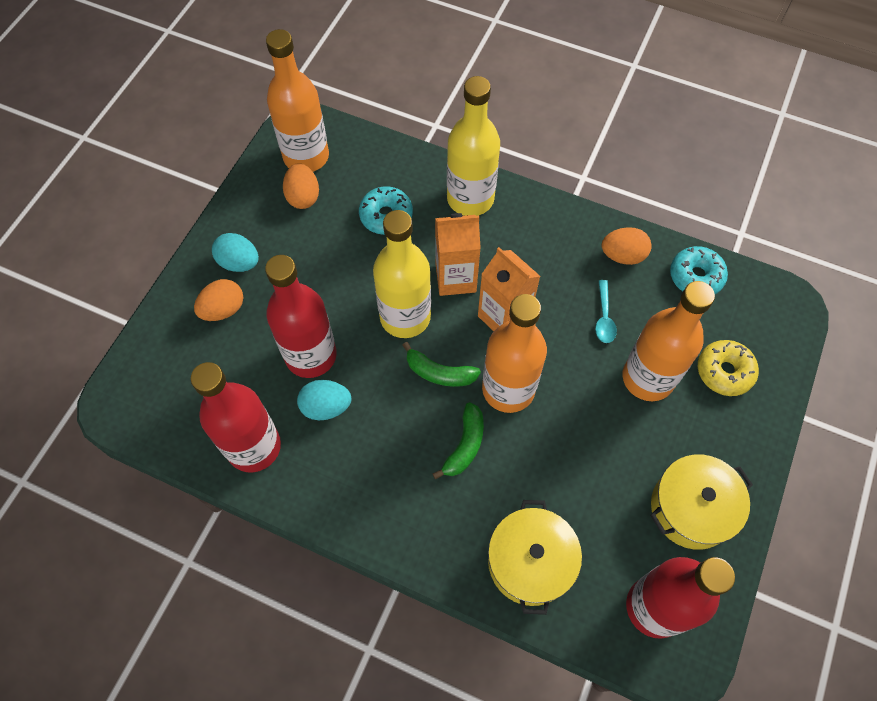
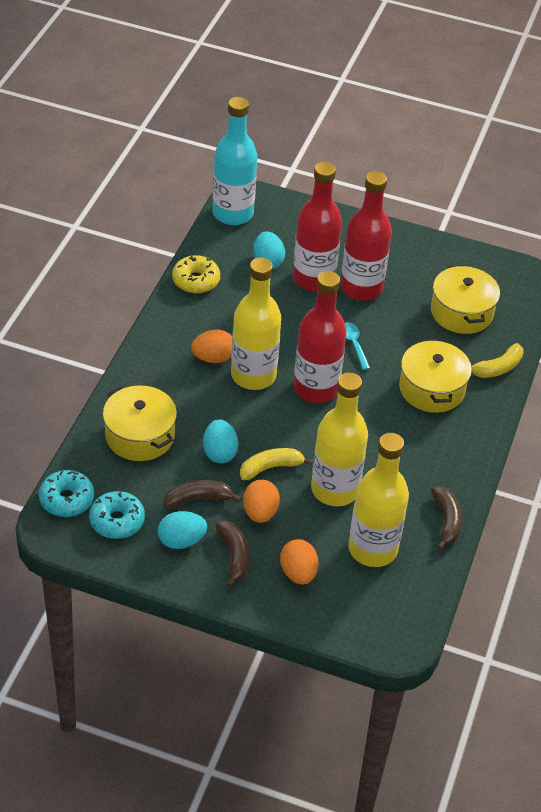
brown banana: 0 -> 3
green banana: 2 -> 0
orange bottle: 3 -> 0
orange carton: 2 -> 0
turquoise bottle: 0 -> 1
turquoise egg: 2 -> 3
yellow banana: 0 -> 2
yellow bottle: 2 -> 3
yellow pot: 2 -> 3

